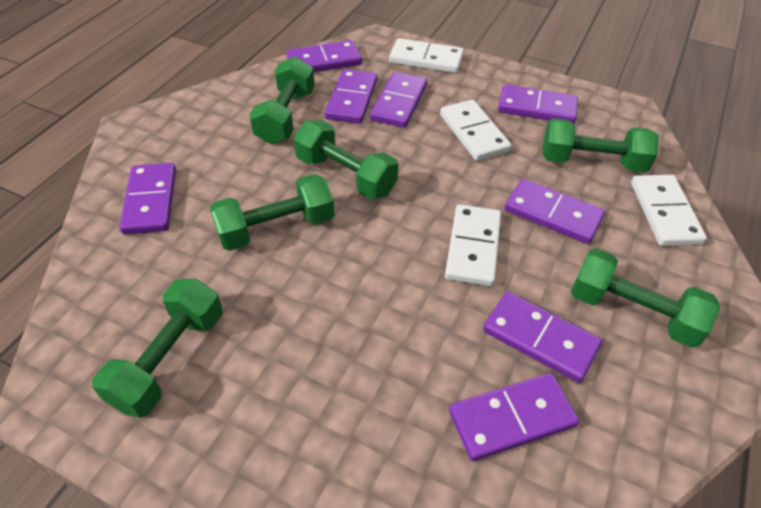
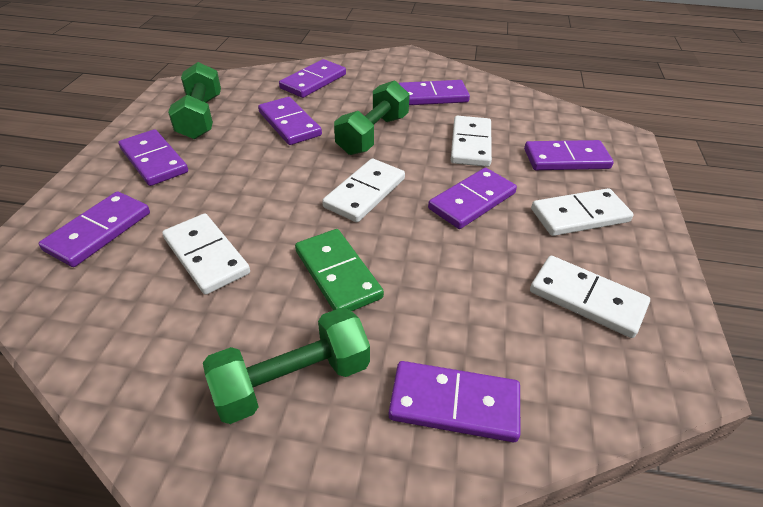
green domino: 0 -> 1
green dumbbell: 6 -> 3
white domino: 4 -> 5

